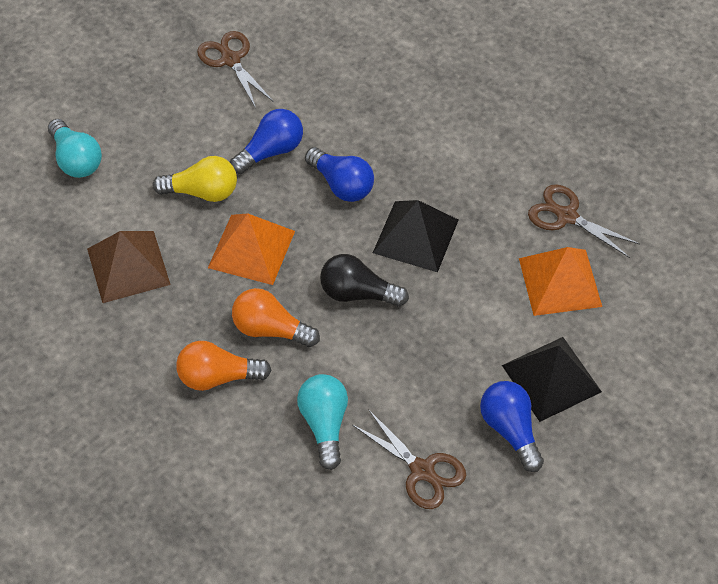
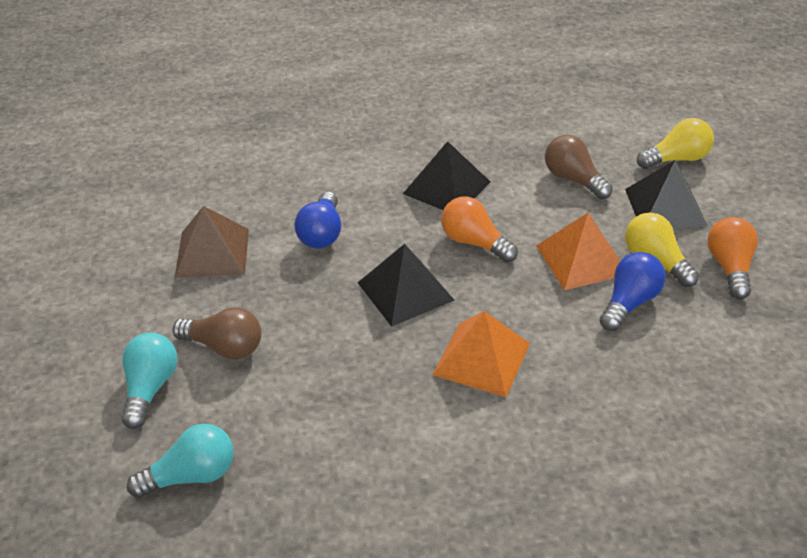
black light bulb: 1 -> 0
black pyramid: 2 -> 3
blue light bulb: 3 -> 2
brown light bulb: 0 -> 2
brown scissors: 3 -> 0
yellow light bulb: 1 -> 2

